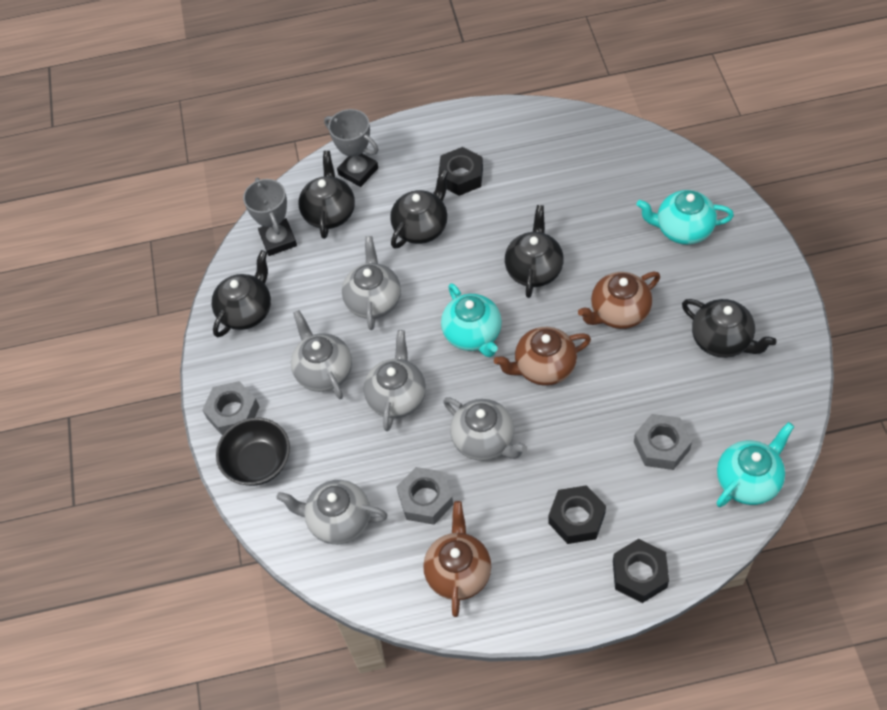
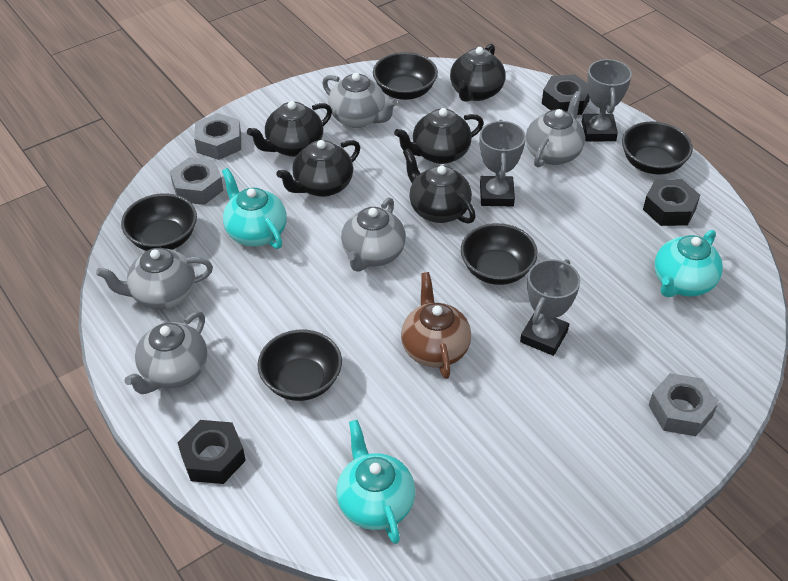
black bowl: 1 -> 5
brown teapot: 3 -> 1
grey trophy: 2 -> 3

